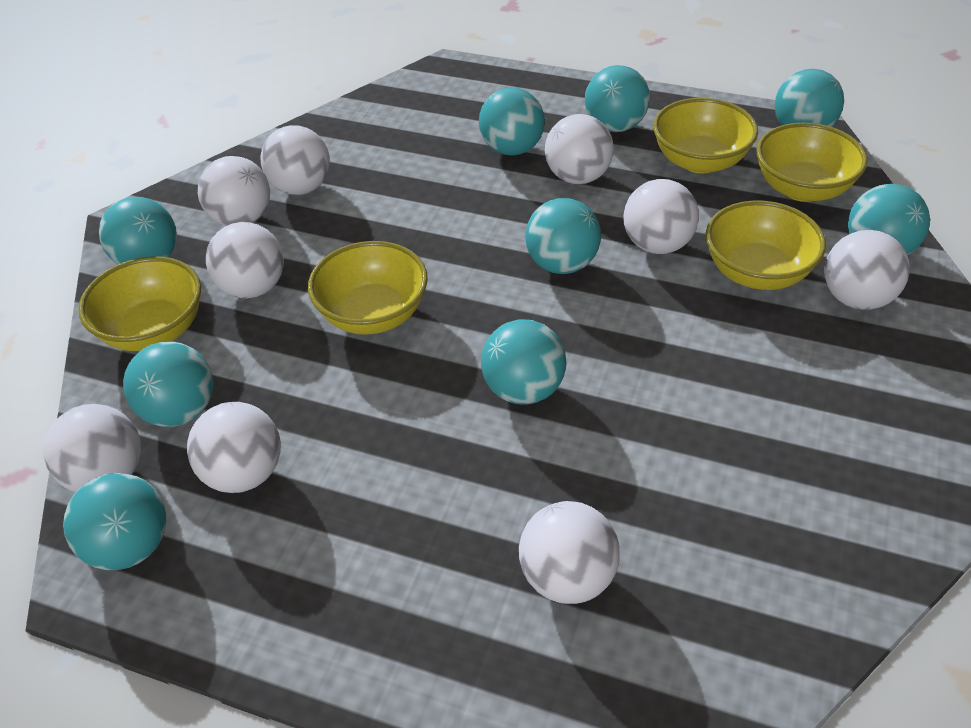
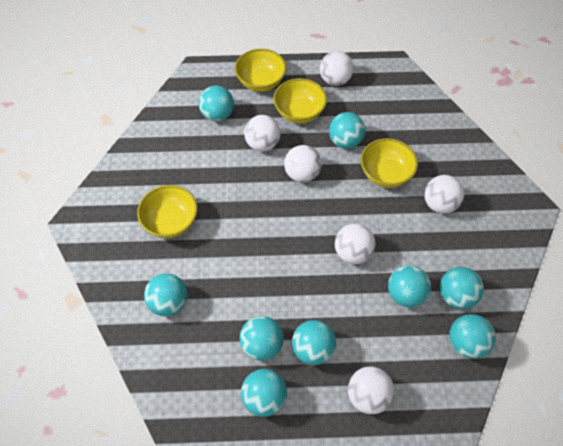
white ball: 9 -> 6
yellow bowl: 5 -> 4

